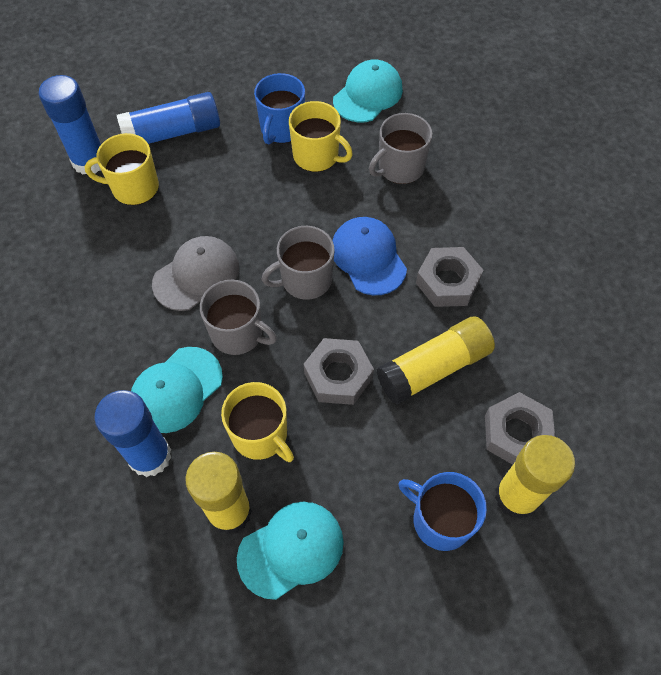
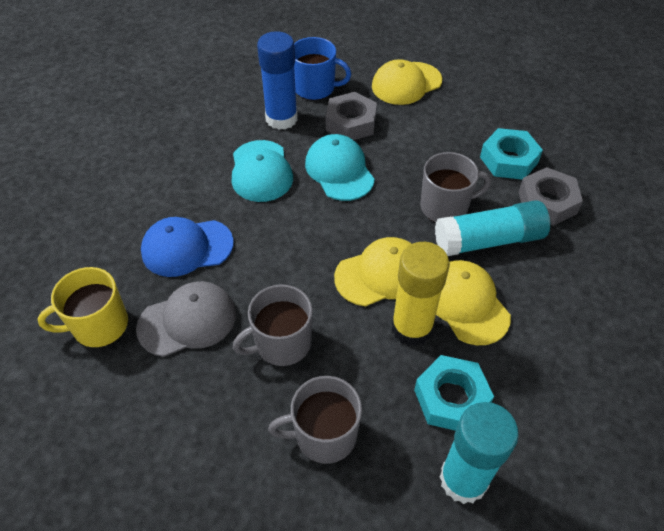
blue glue stick: 3 -> 1
blue mug: 2 -> 1
grey nut: 3 -> 2
turquoise cap: 3 -> 2
turquoise glue stick: 0 -> 2
turquoise nut: 0 -> 2
yellow cap: 0 -> 3
yellow glue stick: 3 -> 1
yellow mug: 3 -> 1

